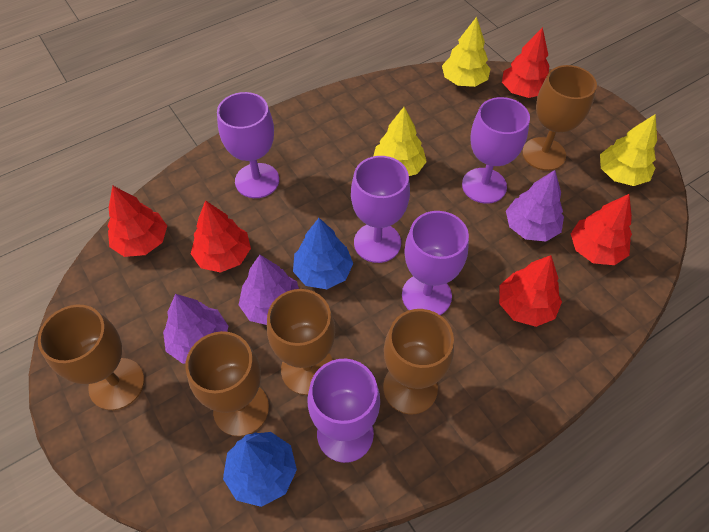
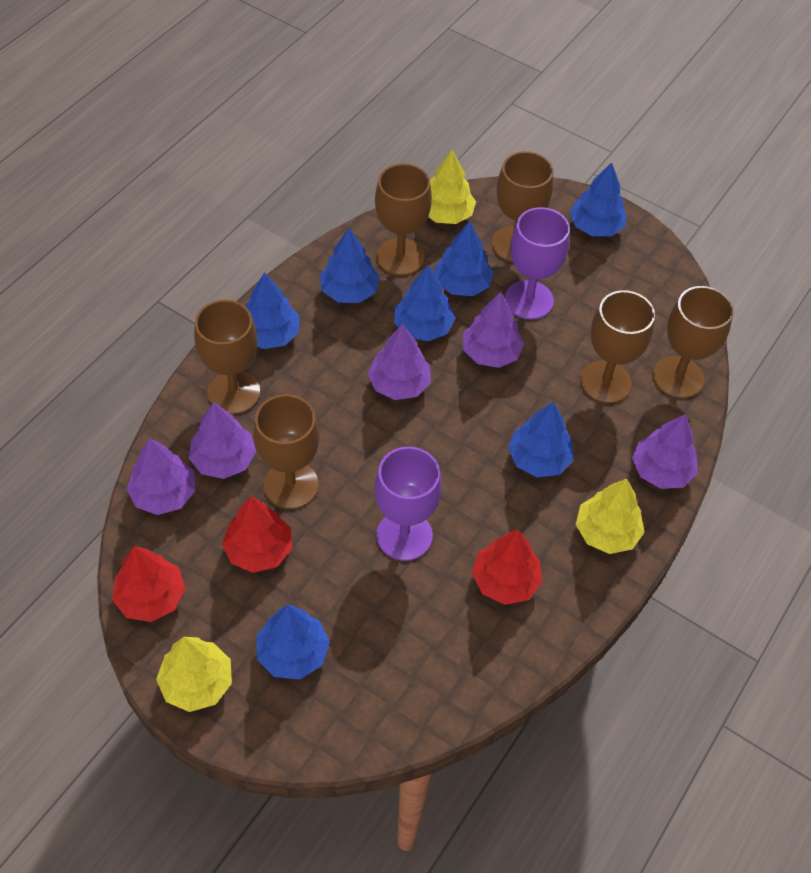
blue tree: 2 -> 7
brown goblet: 5 -> 6
purple goblet: 5 -> 2
purple tree: 3 -> 5
red tree: 5 -> 3

